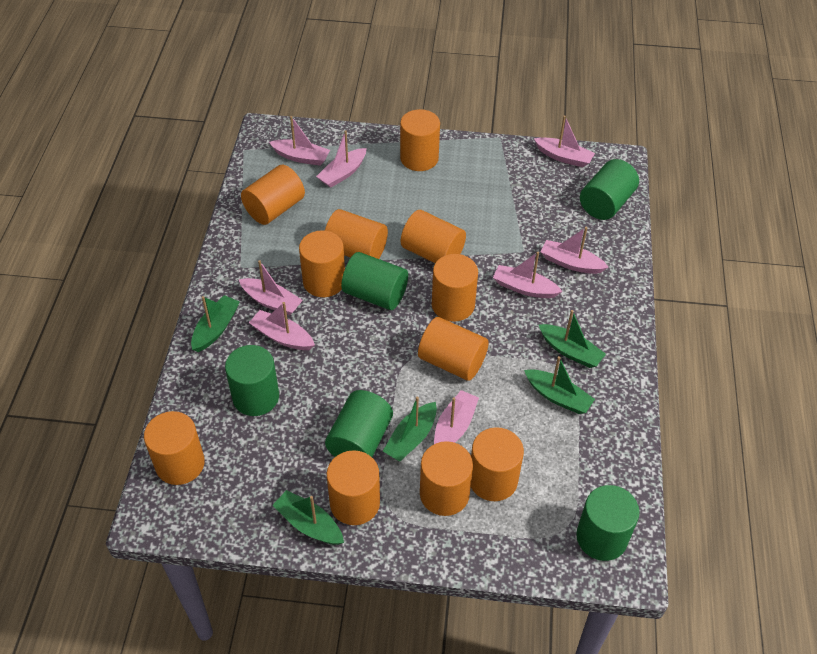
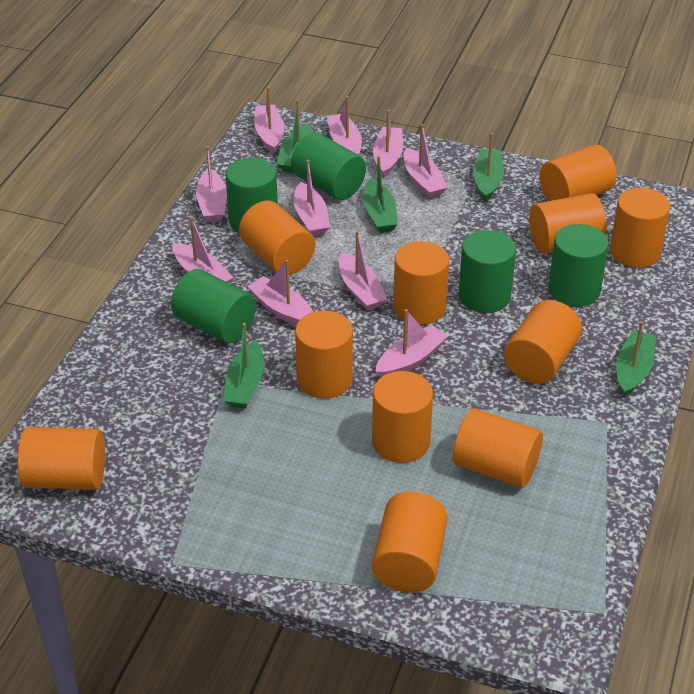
pink boat: 8 -> 10

